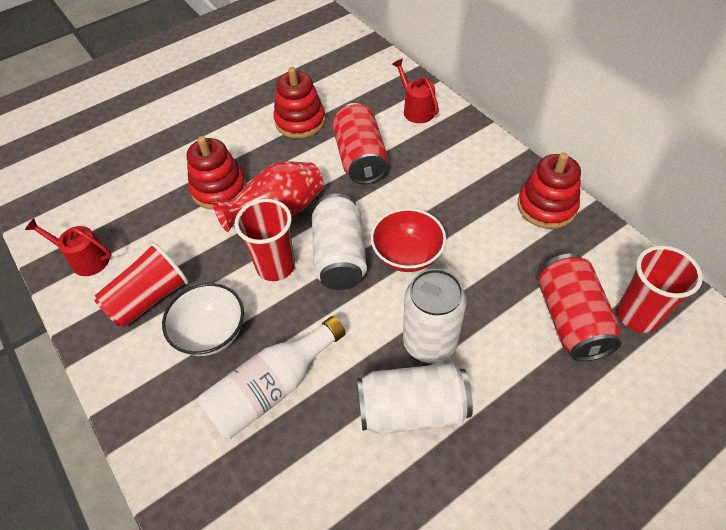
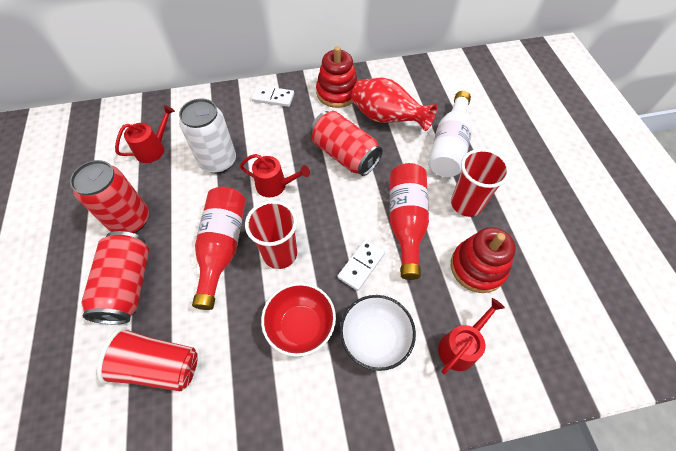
red bottle: 0 -> 2
red can: 2 -> 3
red stacking toy: 3 -> 2
red watering can: 2 -> 3
white can: 3 -> 1
white domino: 0 -> 2

